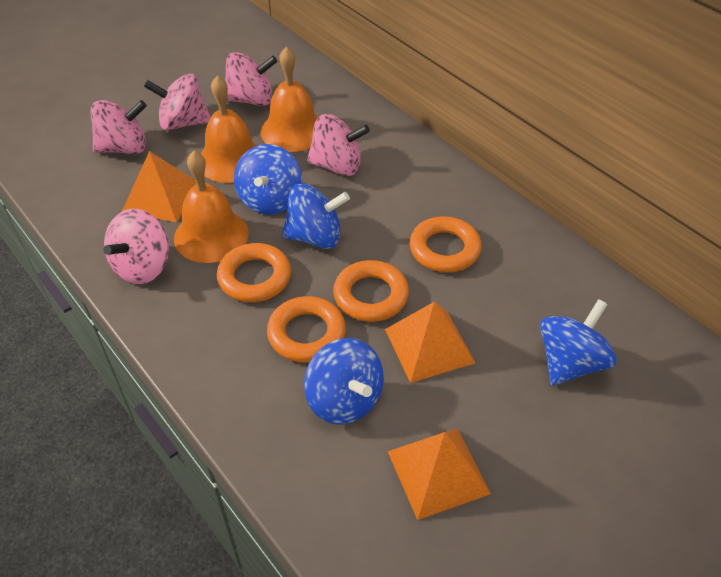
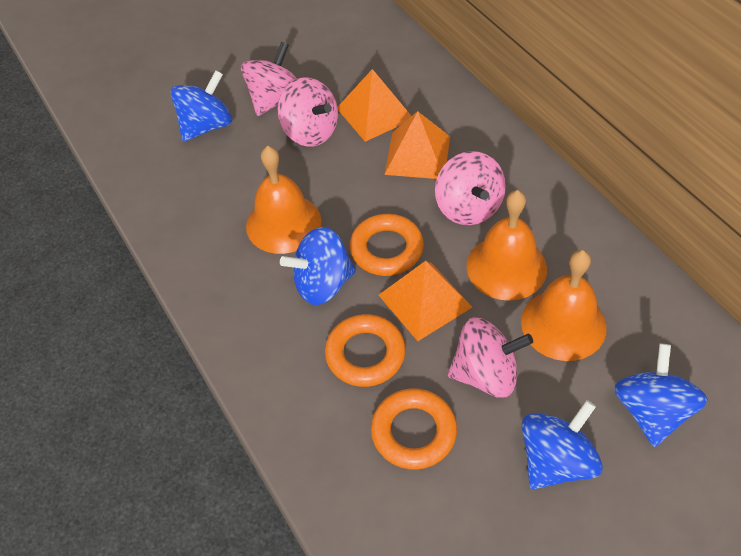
orange ring: 4 -> 3
pink spinning top: 5 -> 4

